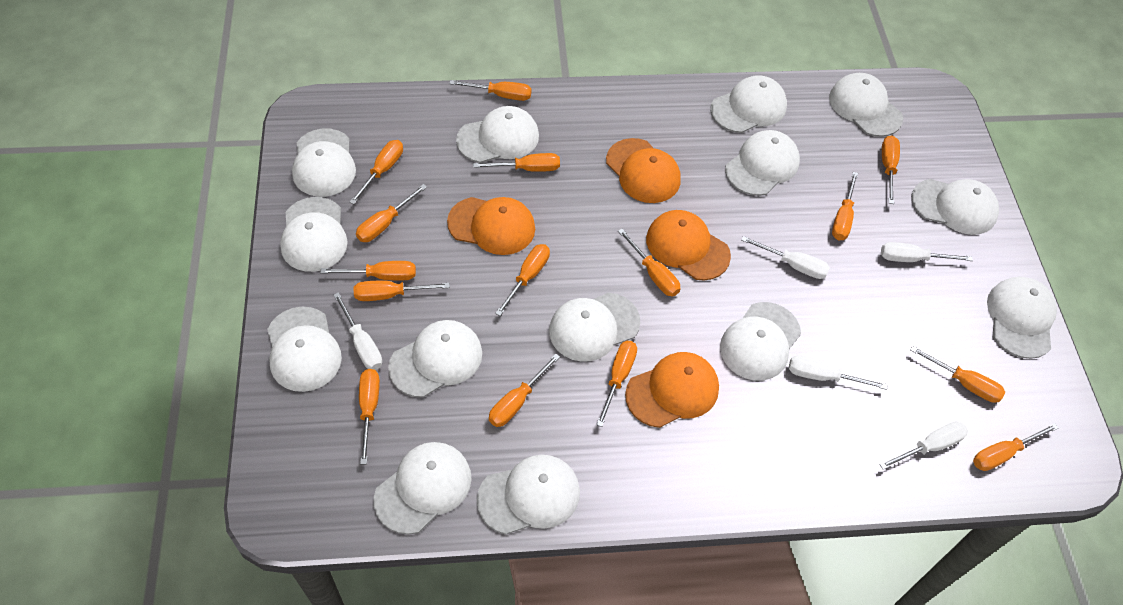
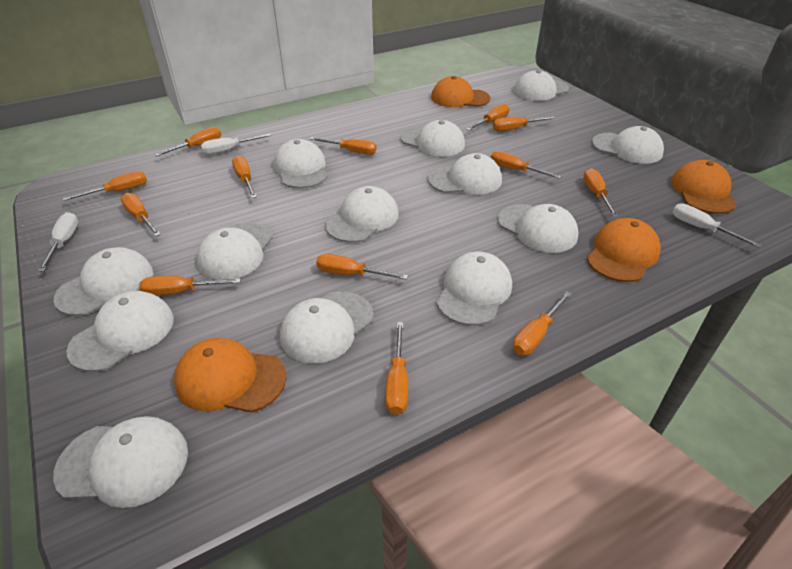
orange screwdriver: 15 -> 13
white cap: 14 -> 13
white screwdriver: 5 -> 3

